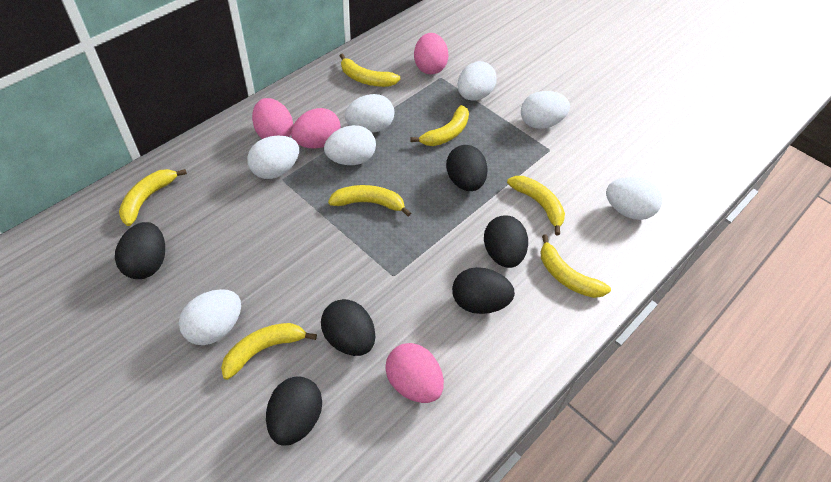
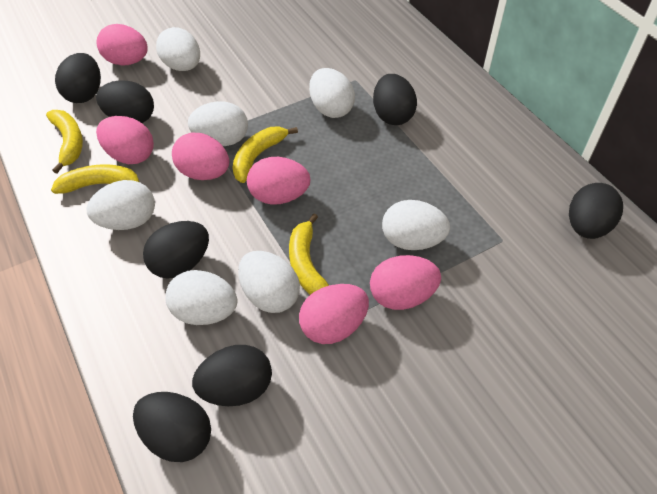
black egg: 6 -> 7
pink egg: 4 -> 6
yellow banana: 7 -> 4

